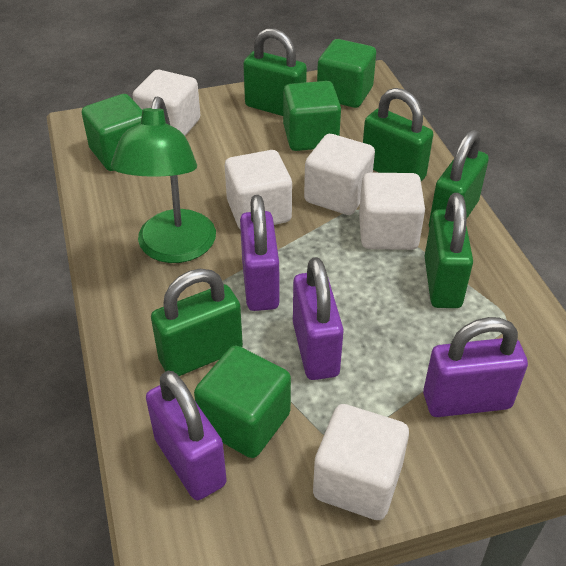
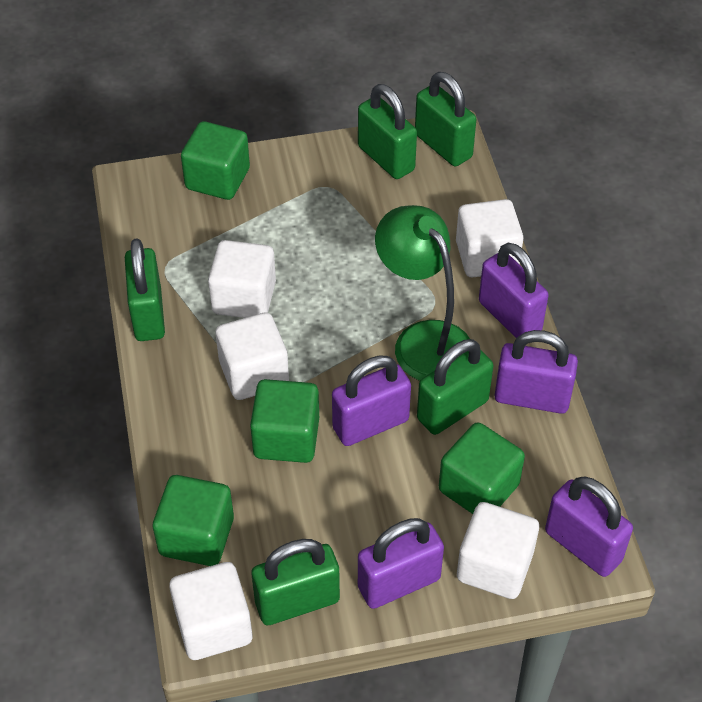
purple padlock: 4 -> 5

